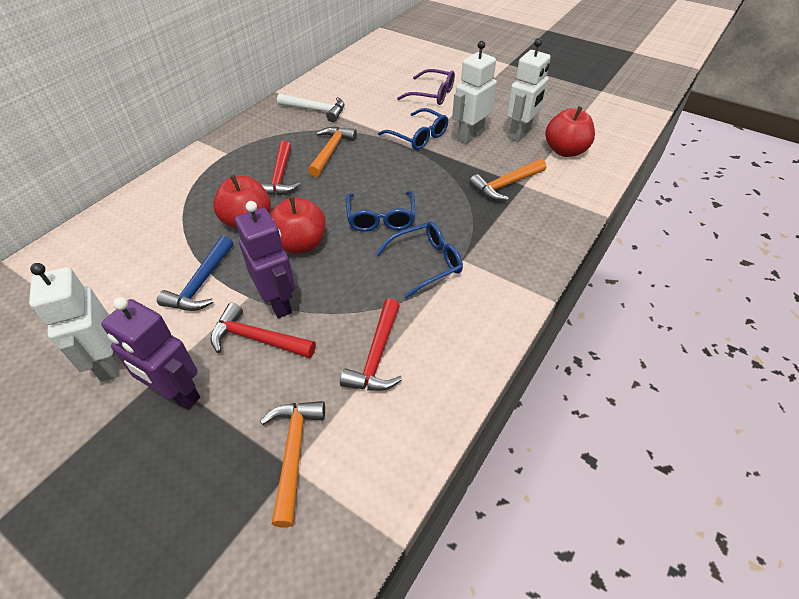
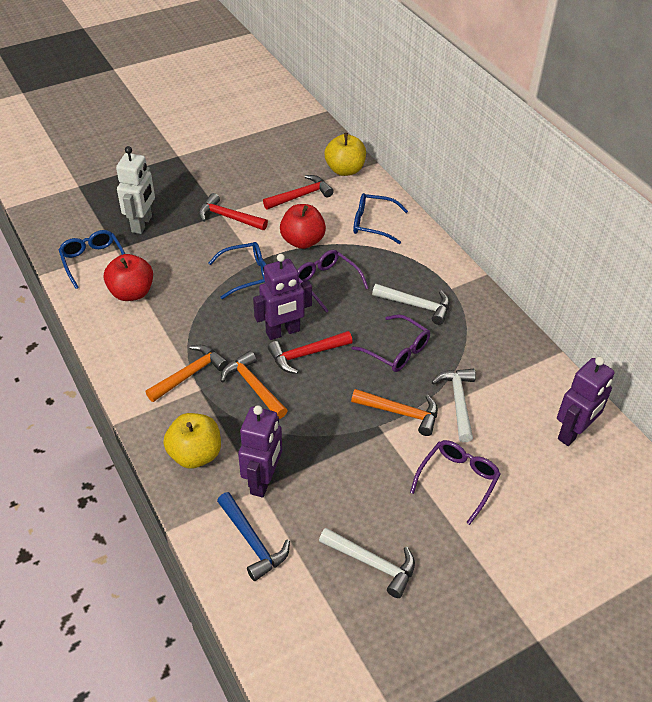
purple glasses: 1 -> 3
purple robot: 2 -> 3
red apple: 3 -> 2
white hammer: 1 -> 3
white robot: 3 -> 1
yellow apple: 0 -> 2

